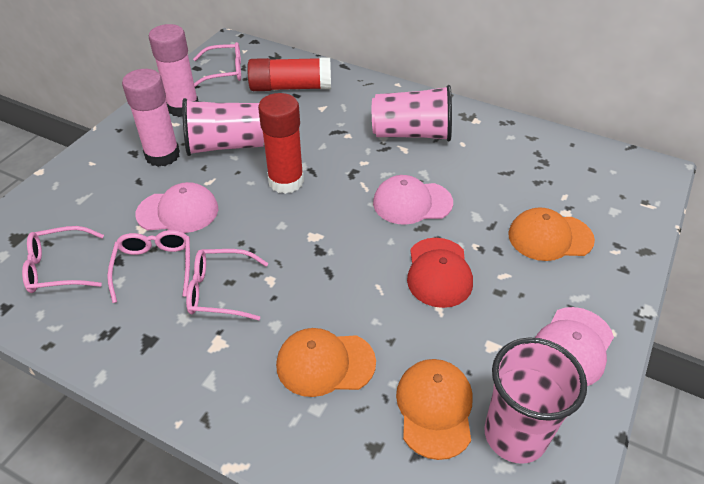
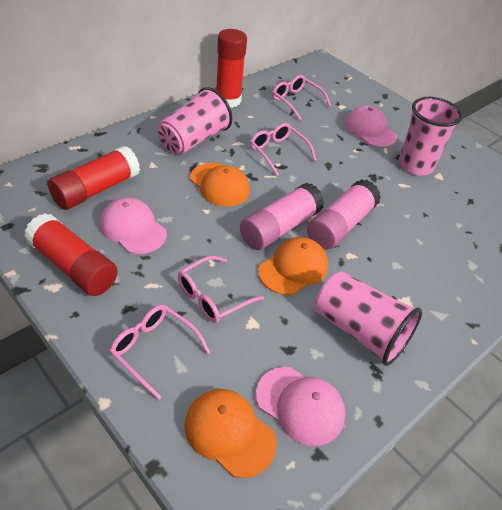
red cap: 1 -> 0
red glue stick: 2 -> 3

